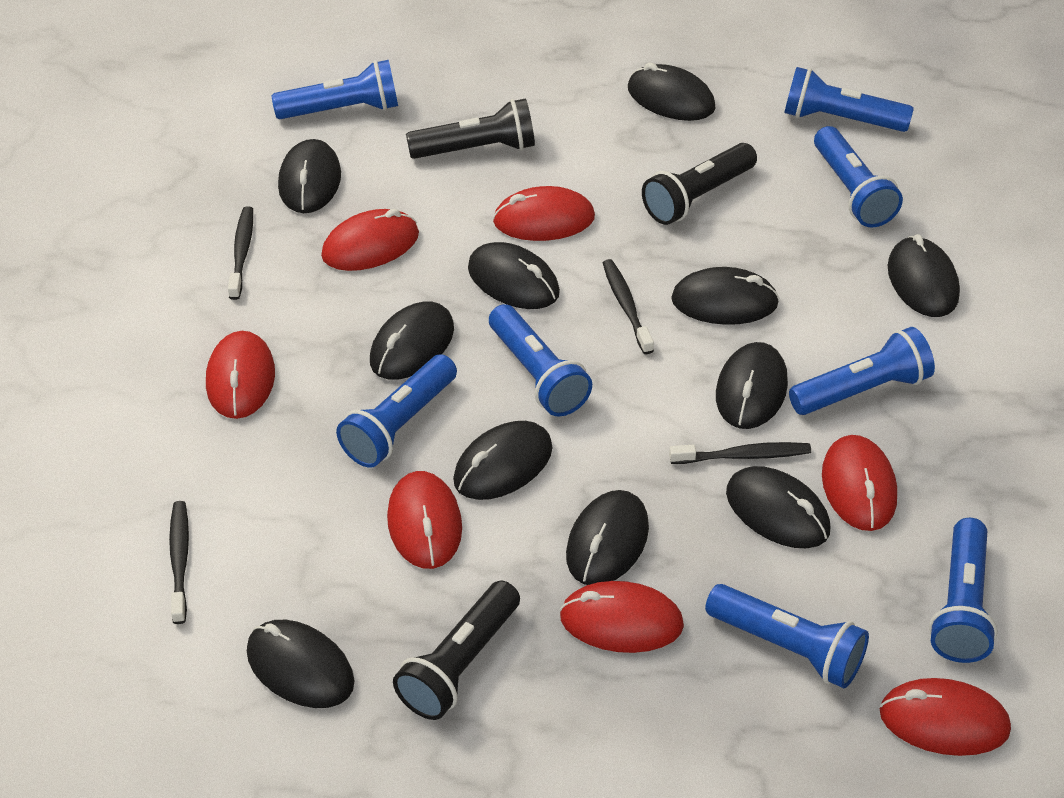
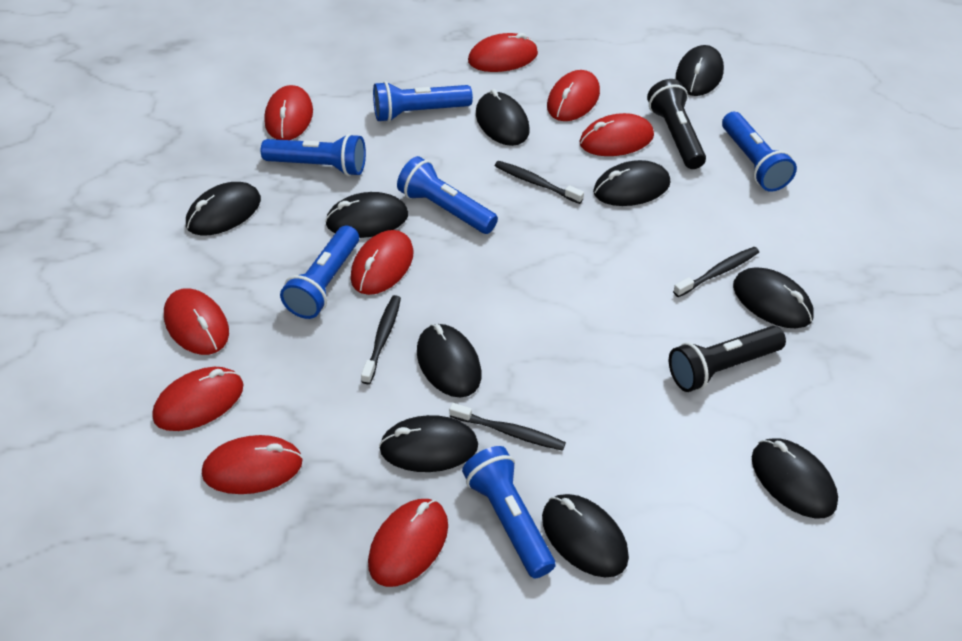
black flashlight: 3 -> 2
black mouse: 11 -> 10
blue flashlight: 8 -> 6
red mouse: 7 -> 9

